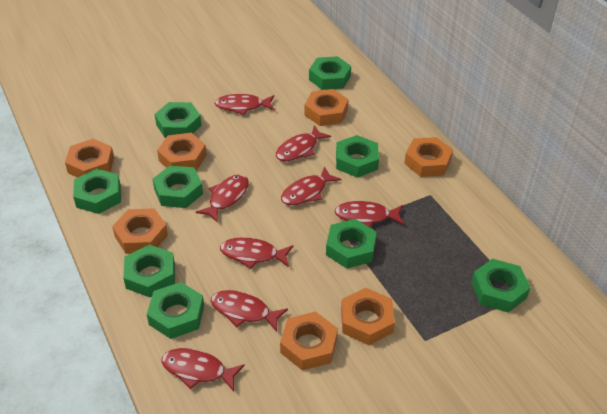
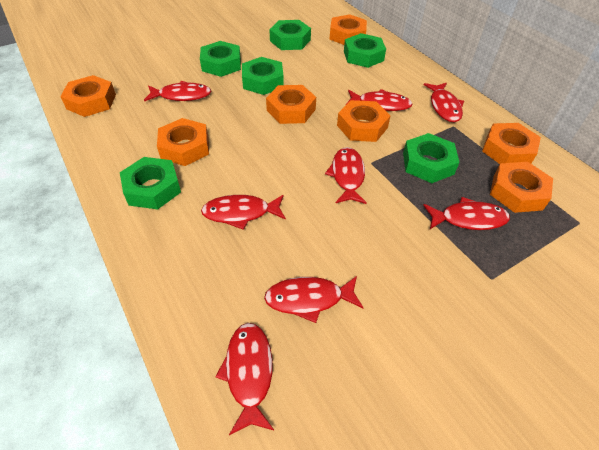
green nut: 9 -> 6

